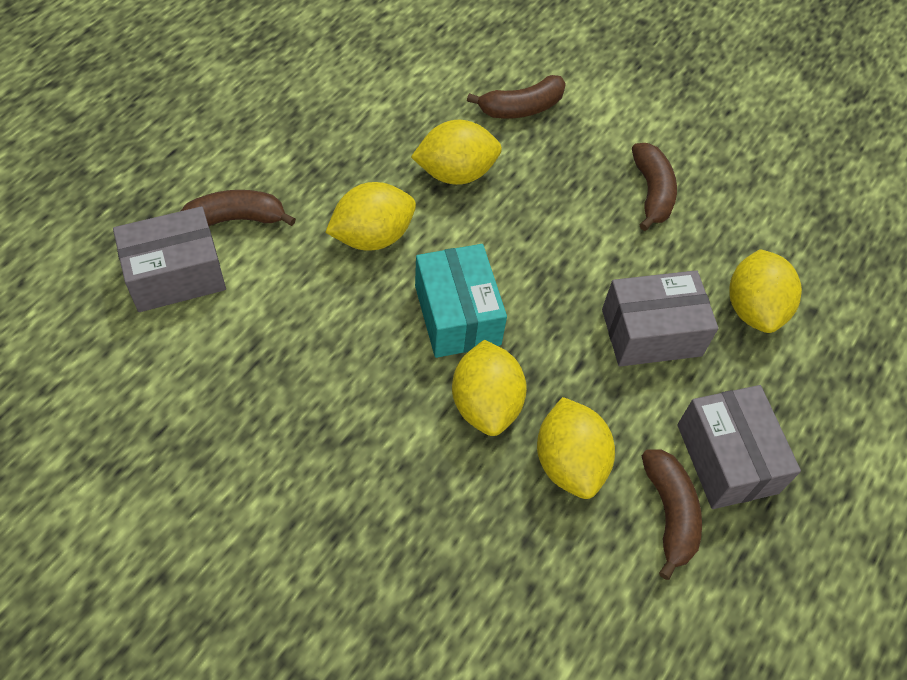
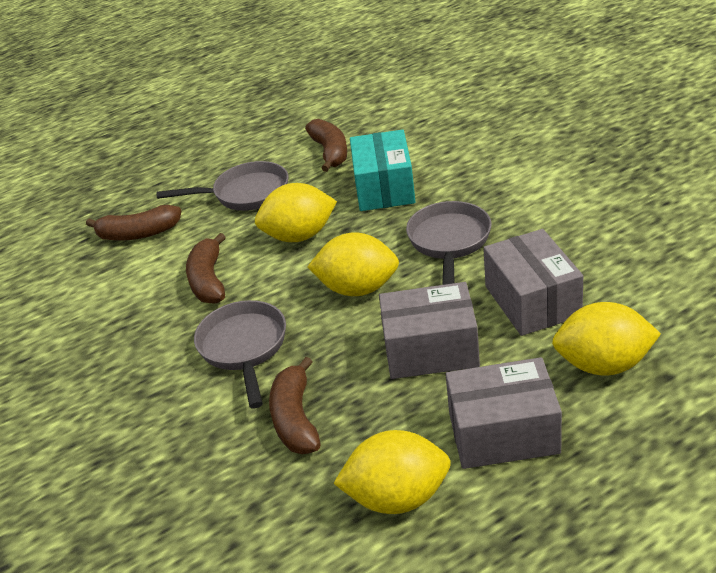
grey pan: 0 -> 3
yellow lemon: 5 -> 4

